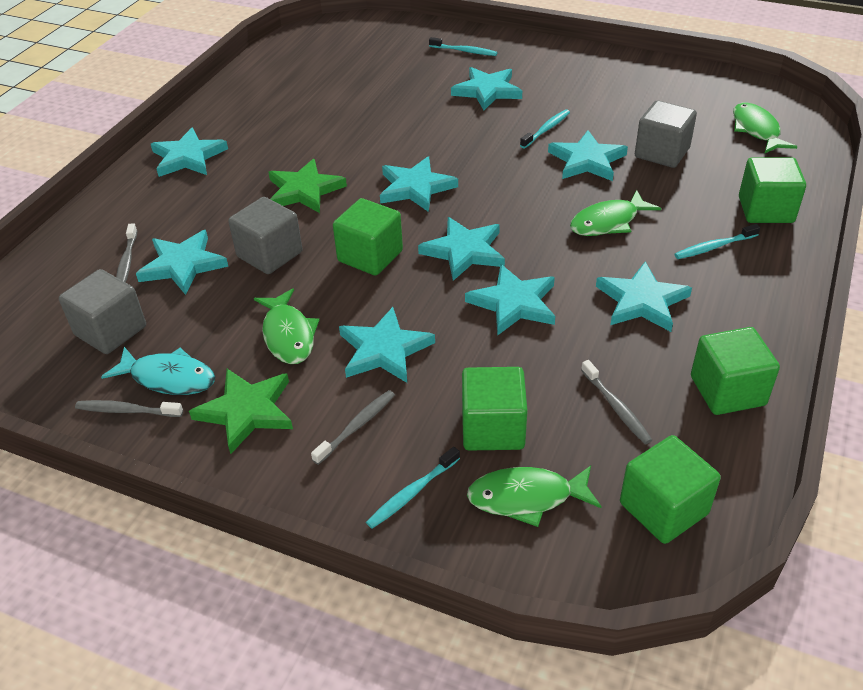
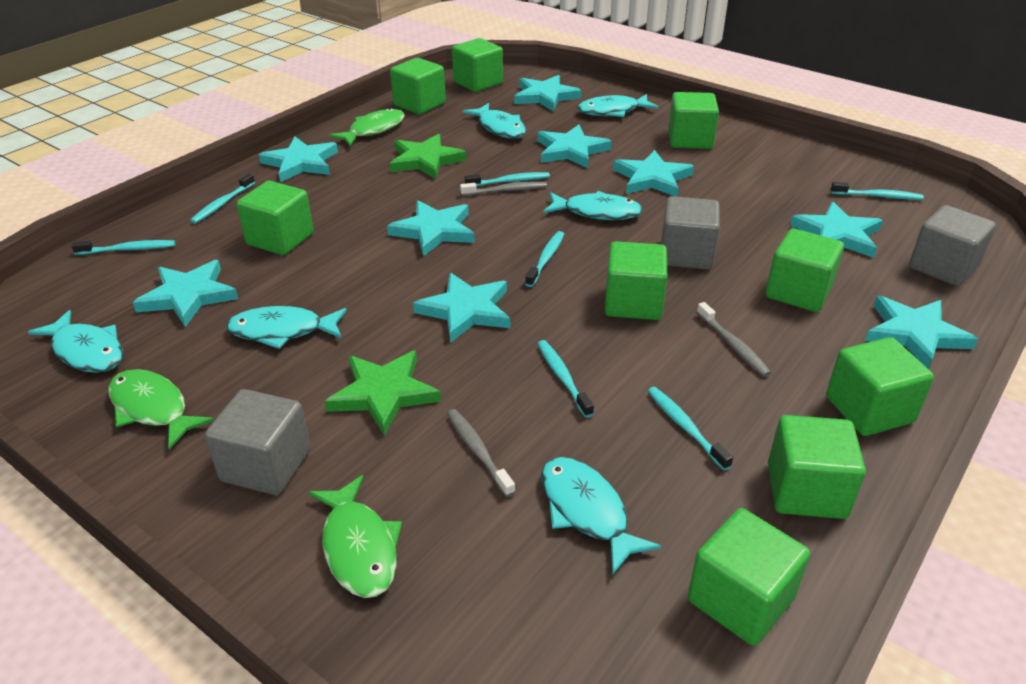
green cube: 5 -> 9
green fish: 4 -> 3
grey toothbrush: 4 -> 3
turquoise fish: 1 -> 6
turquoise toothbrush: 4 -> 7

